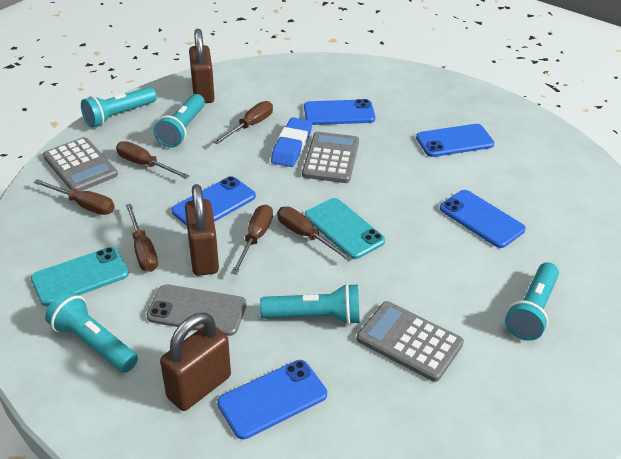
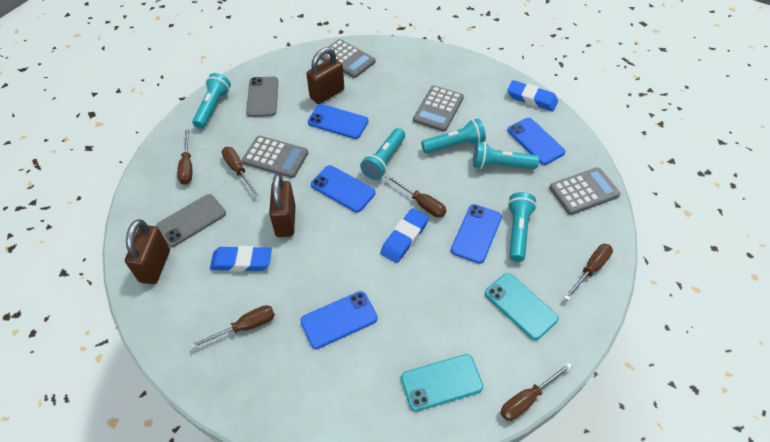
blue eraser: 1 -> 3
grey calculator: 3 -> 4
grey phone: 1 -> 2

